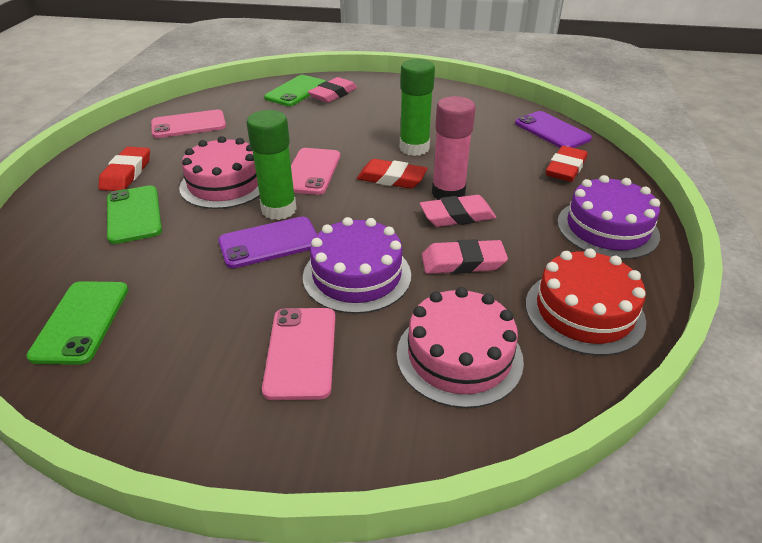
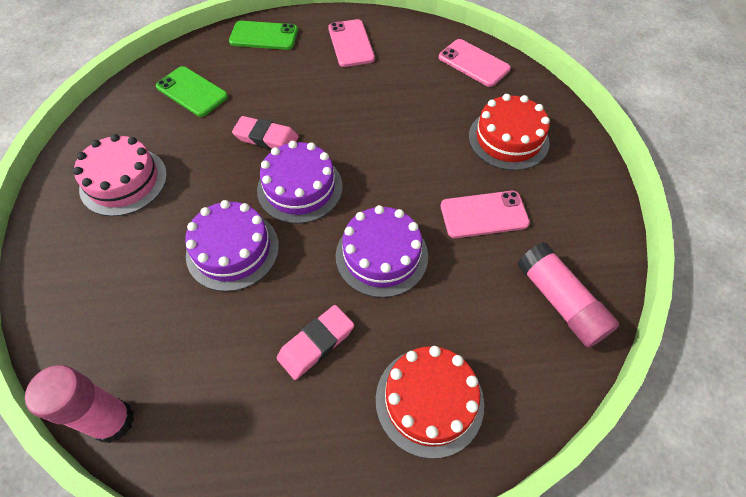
green glue stick: 2 -> 0
green phone: 3 -> 2
pink cake: 2 -> 1
pink eraser: 3 -> 2
pink glue stick: 1 -> 2
purple cake: 2 -> 3
purple phone: 2 -> 0
red cake: 1 -> 2
red eraser: 3 -> 0

